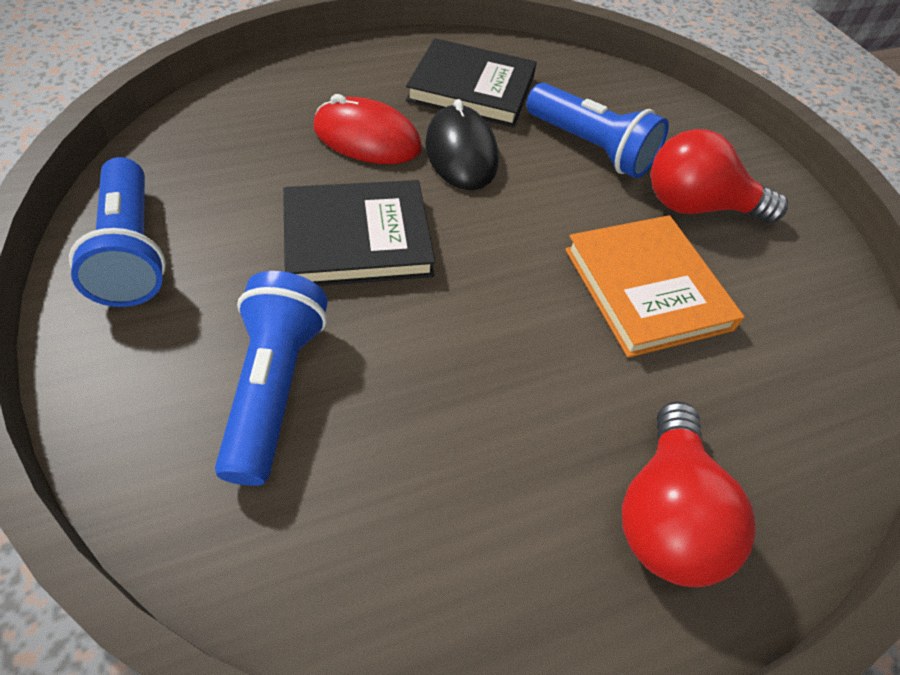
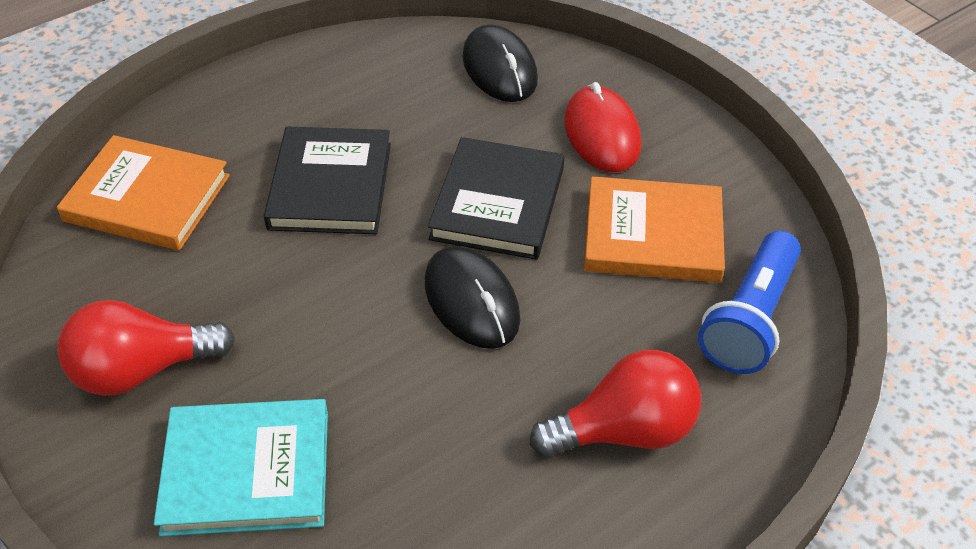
black mouse: 1 -> 2
blue flashlight: 3 -> 1
orange book: 1 -> 2
turquoise book: 0 -> 1

